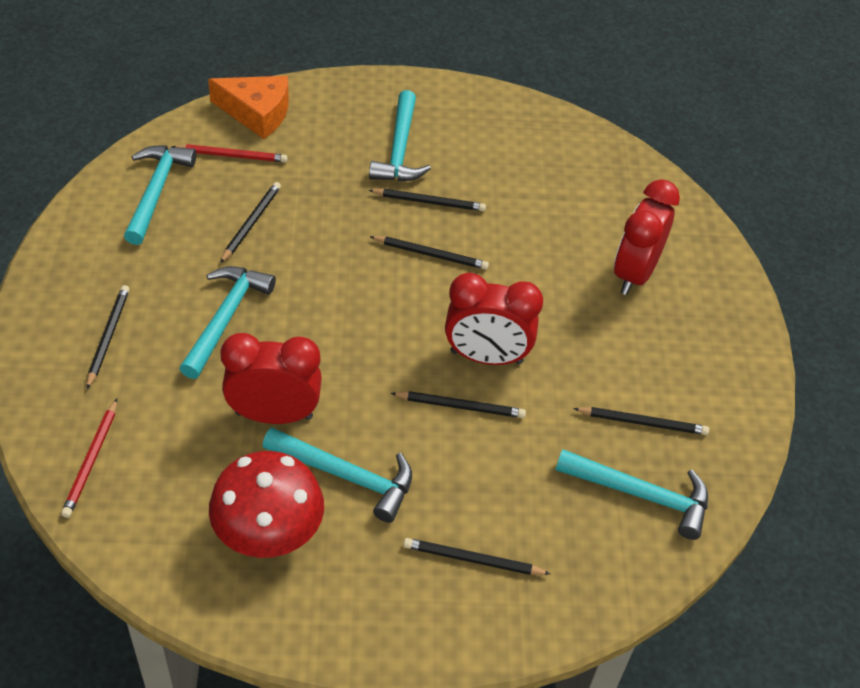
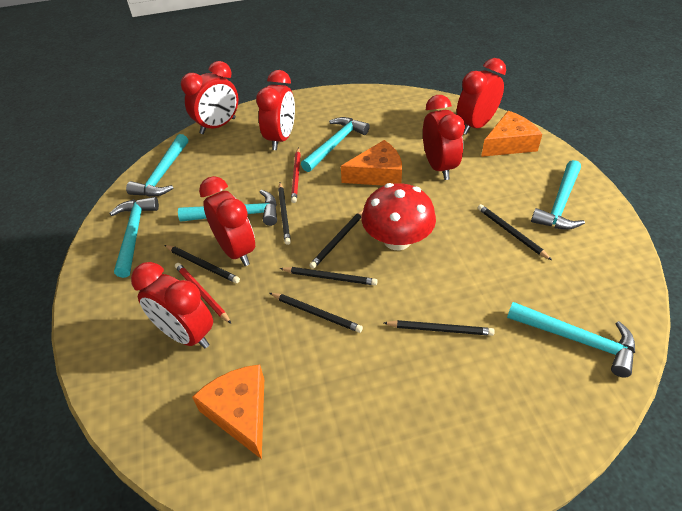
orange cheese: 1 -> 3
red clock: 3 -> 6
turquoise hammer: 5 -> 6

